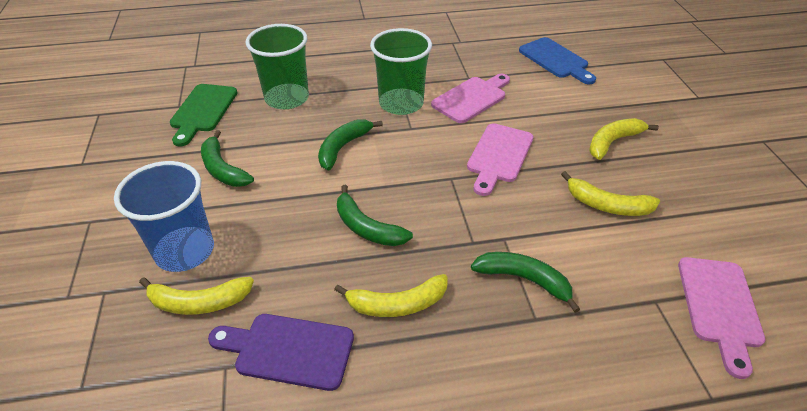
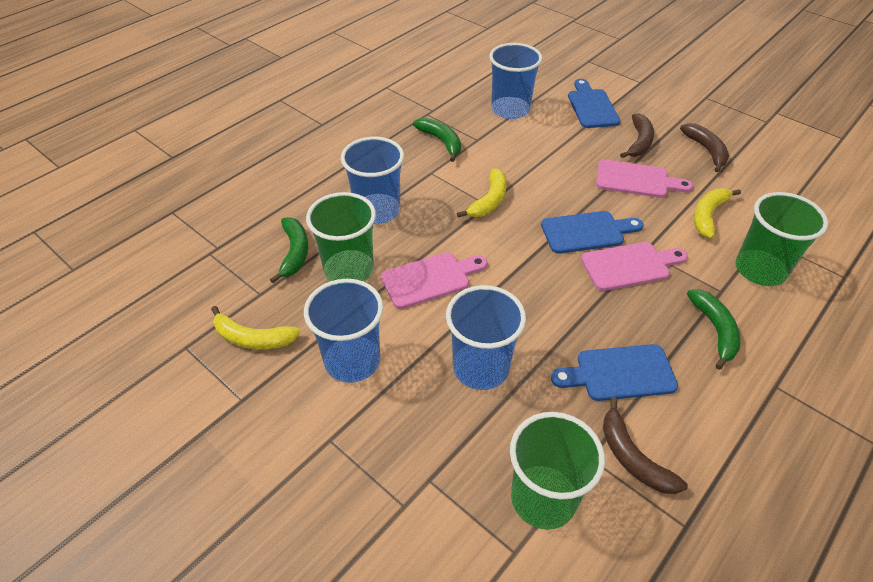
blue cup: 1 -> 4
blue cutting board: 1 -> 3
brown banana: 0 -> 3
green banana: 4 -> 3
green cup: 2 -> 3
green cutting board: 1 -> 0
purple cutting board: 1 -> 0
yellow banana: 4 -> 3

